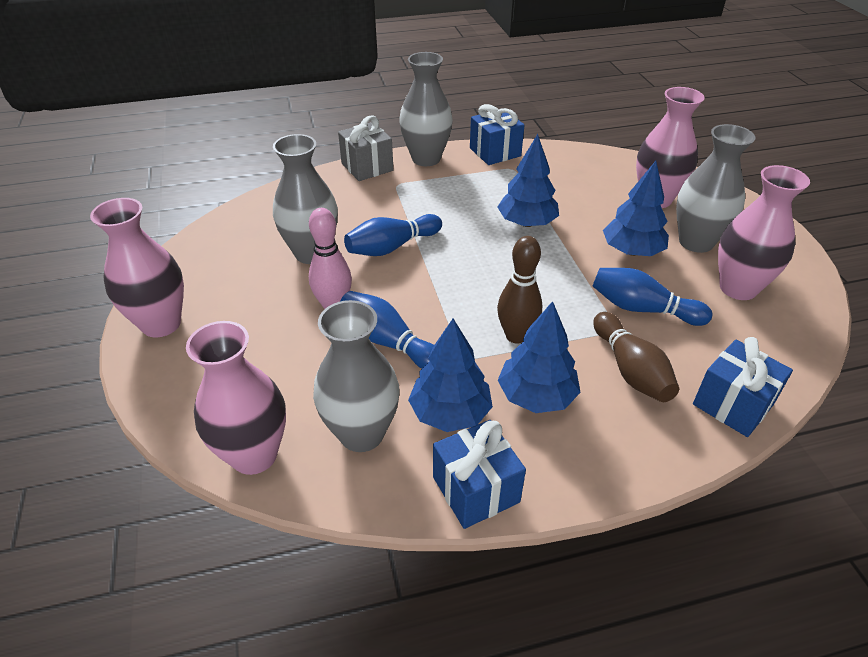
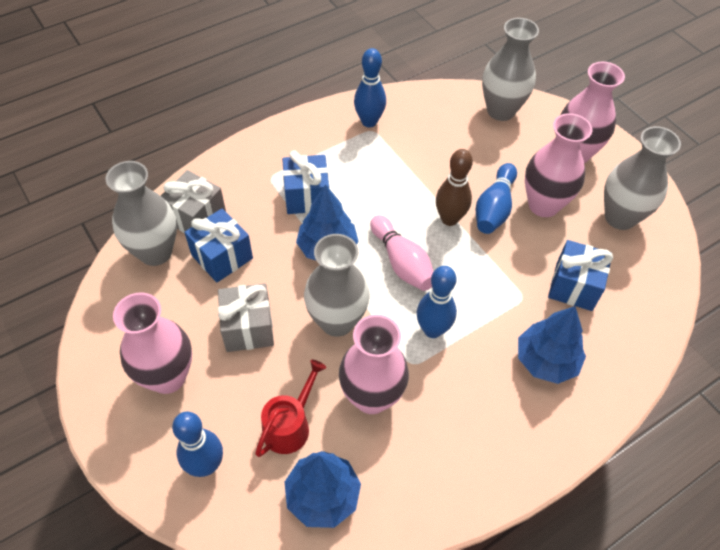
blue bowling pin: 3 -> 4
blue tree: 4 -> 3
brown bowling pin: 2 -> 1
grey gift: 1 -> 2
red watering can: 0 -> 1

